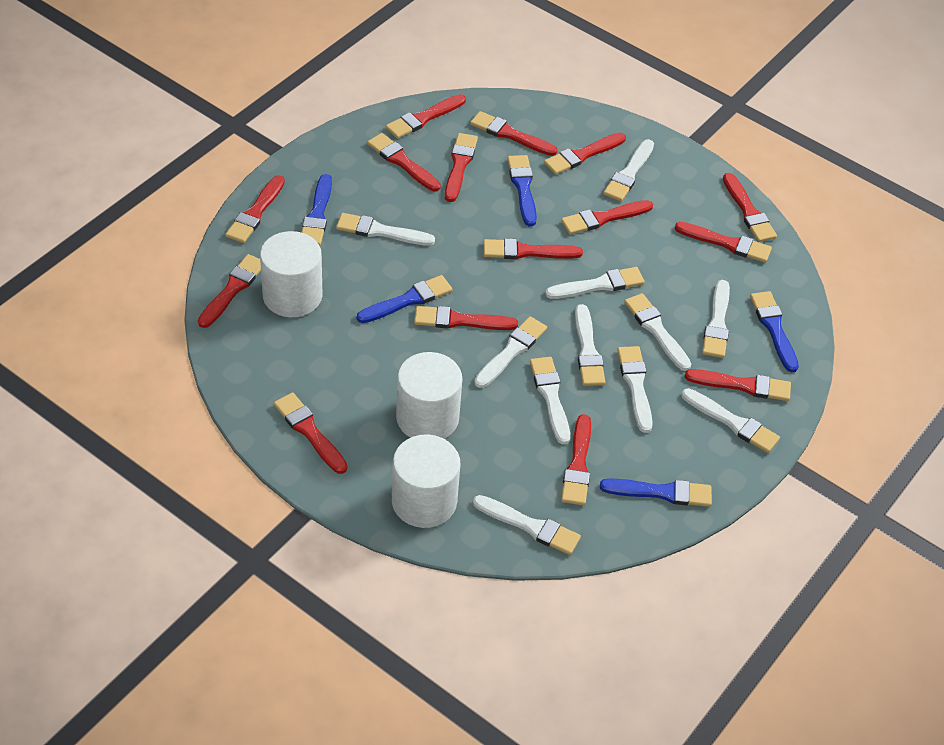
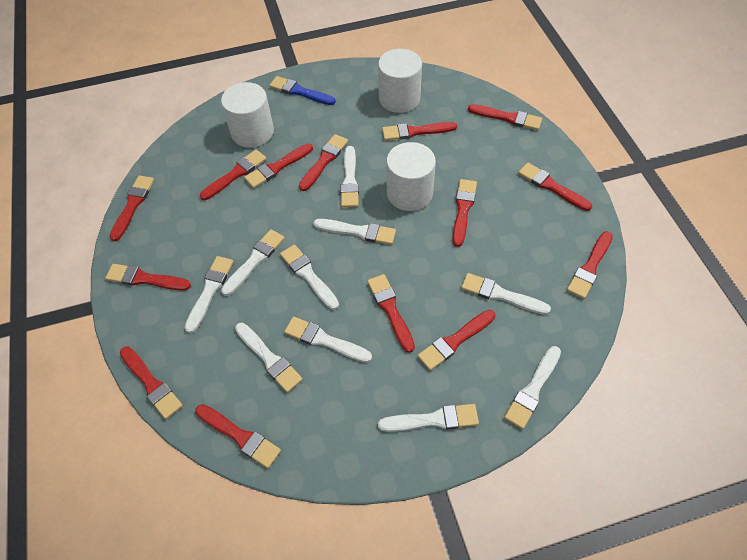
blue brush: 5 -> 1
red brush: 15 -> 14
white brush: 11 -> 10

